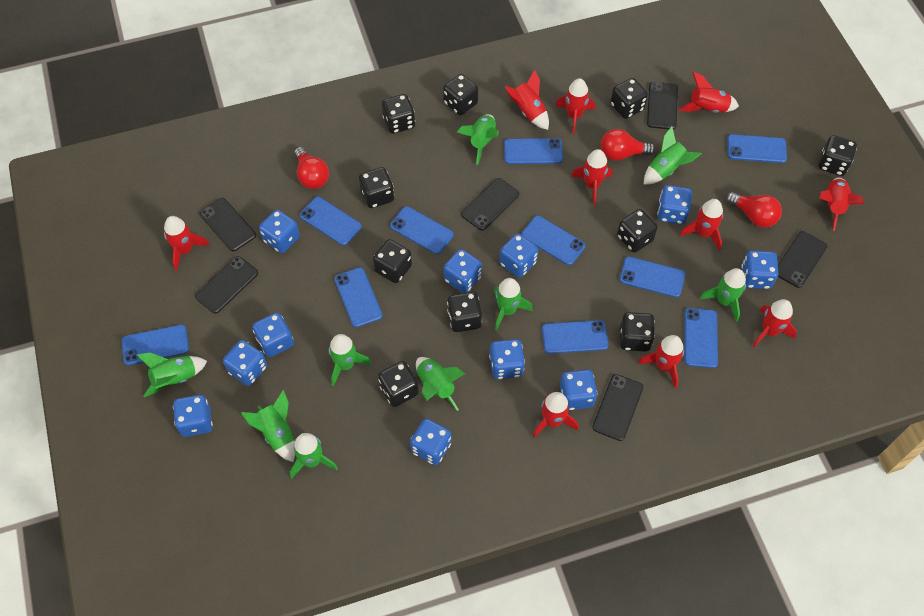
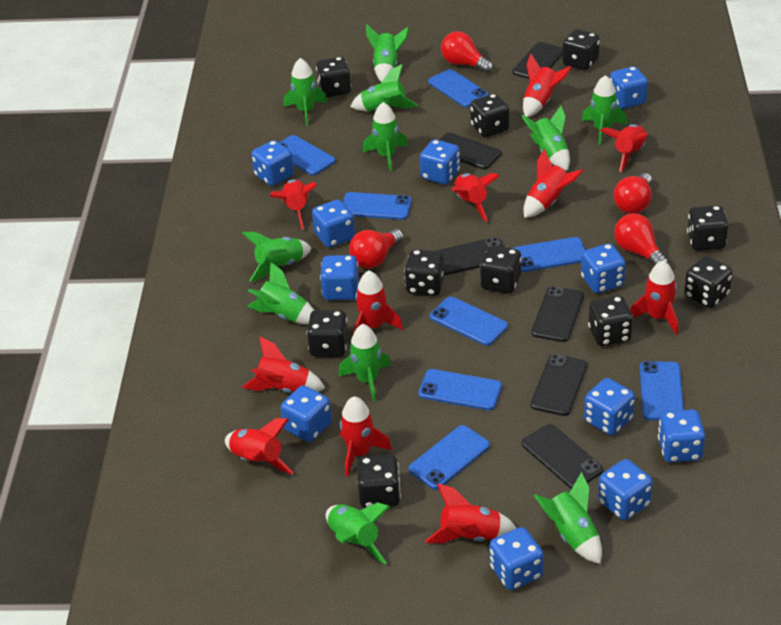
blue phone: 10 -> 8
green rocket: 9 -> 11
red light bulb: 3 -> 4
red rocket: 10 -> 11

